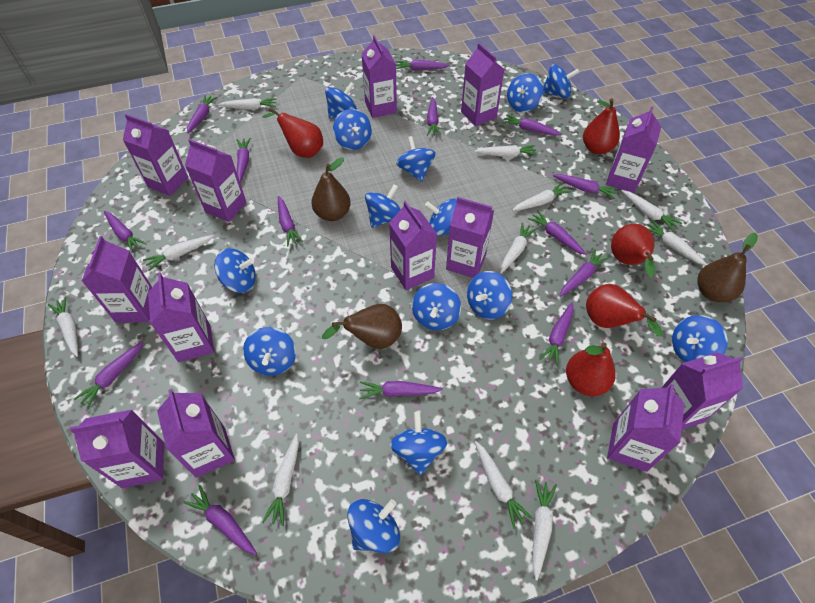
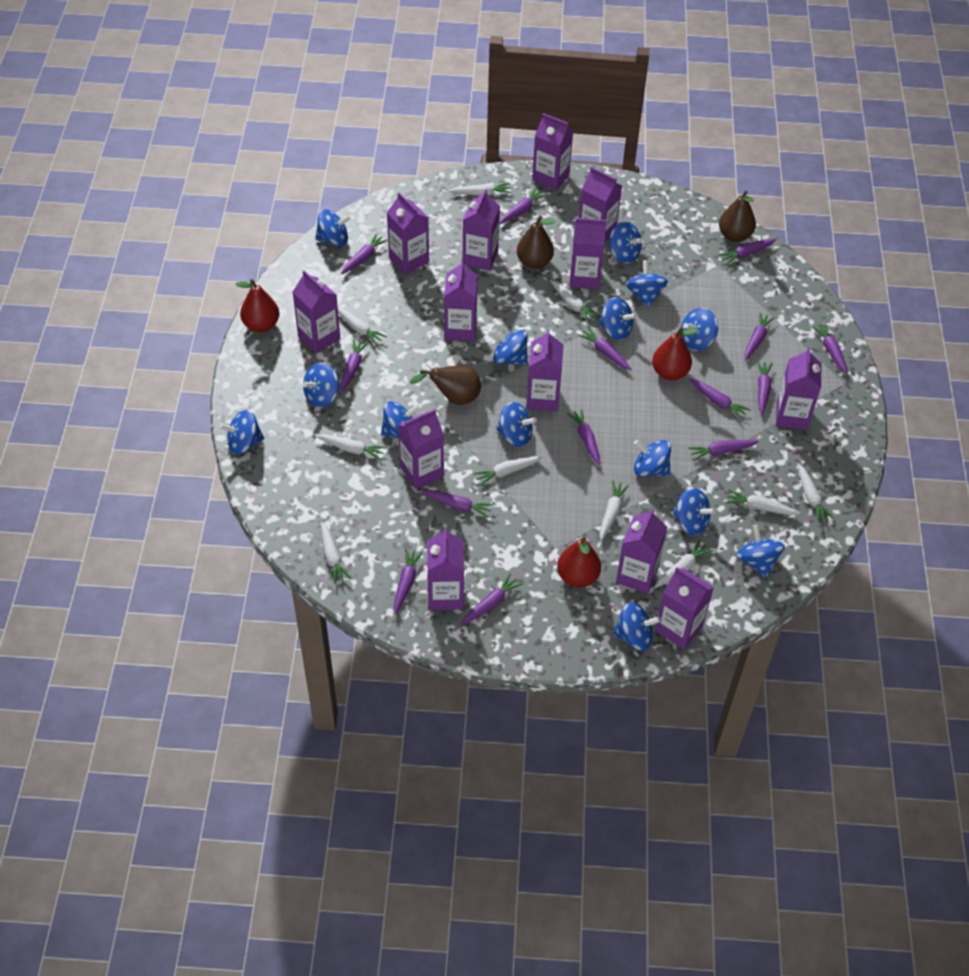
red pear: 5 -> 3
white carrot: 11 -> 10

